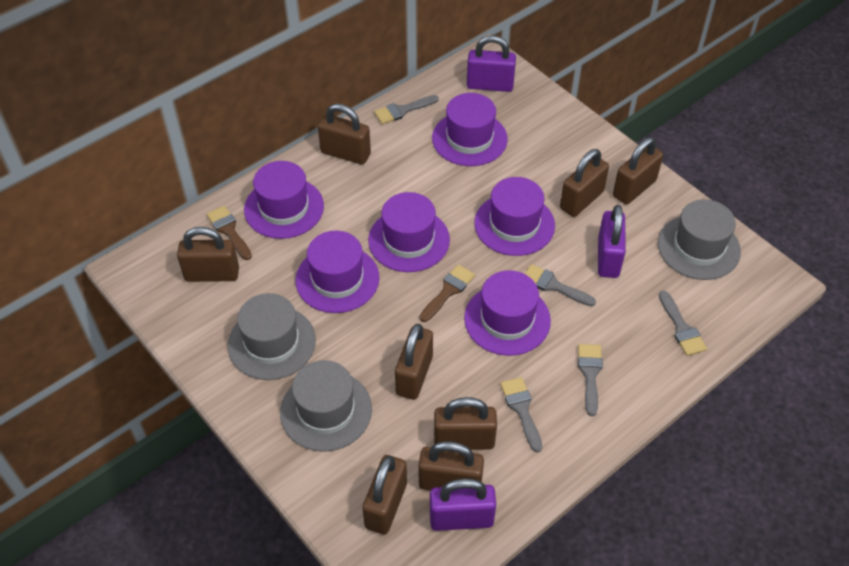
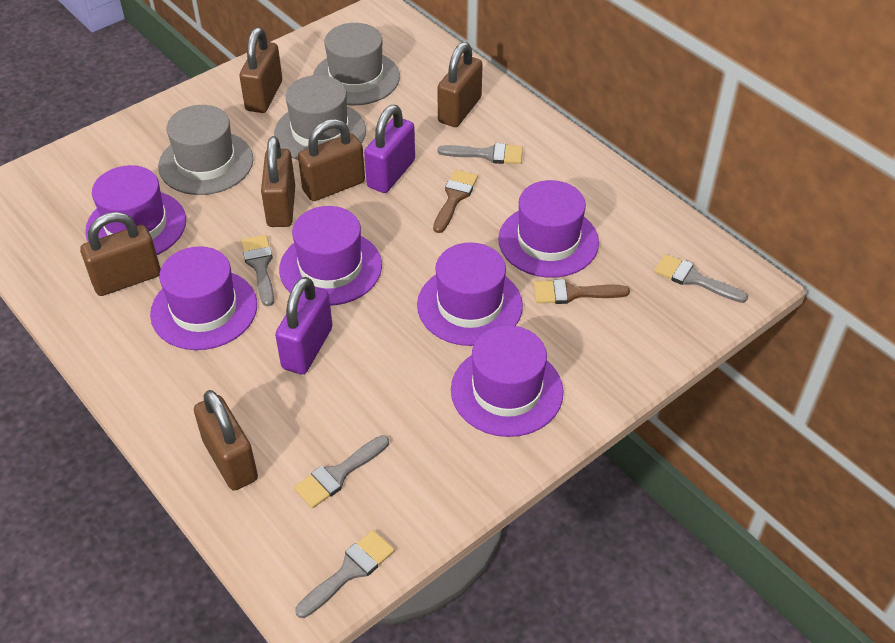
brown padlock: 8 -> 6
purple padlock: 3 -> 2

